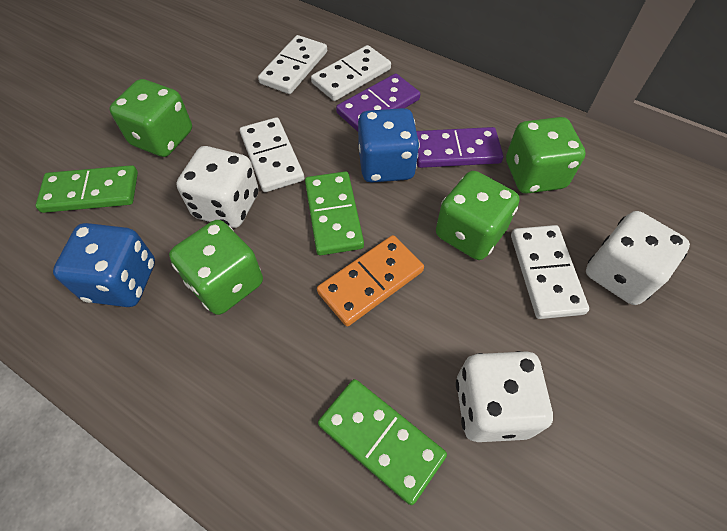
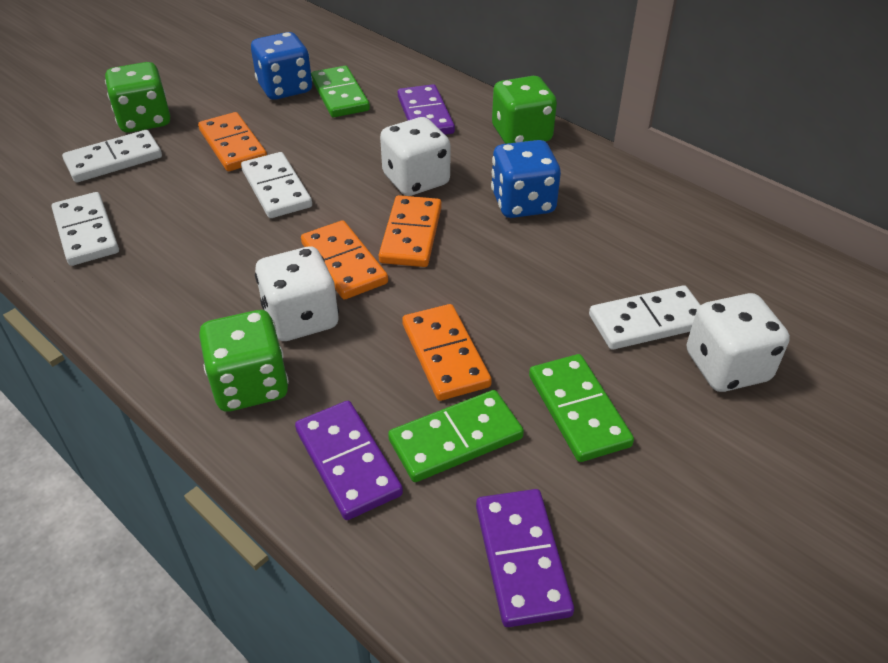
green dice: 4 -> 3
orange domino: 1 -> 4
purple domino: 2 -> 3

